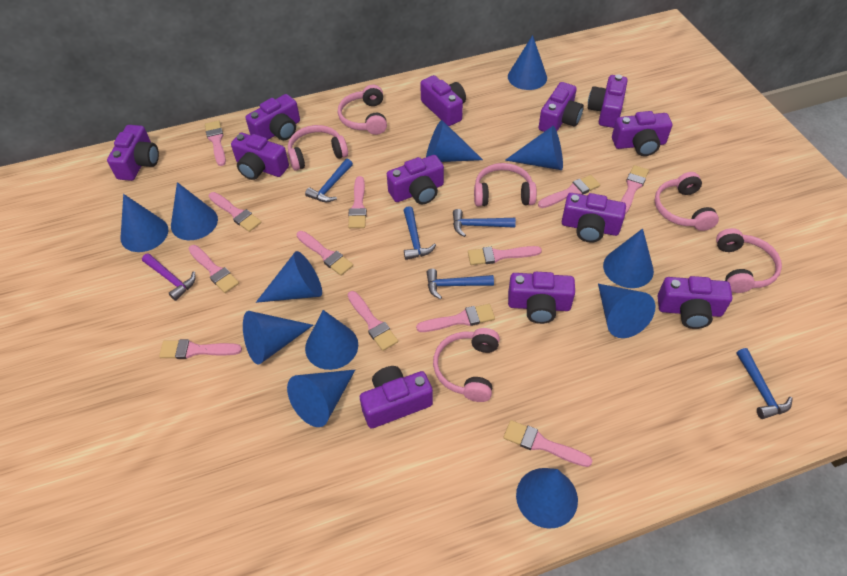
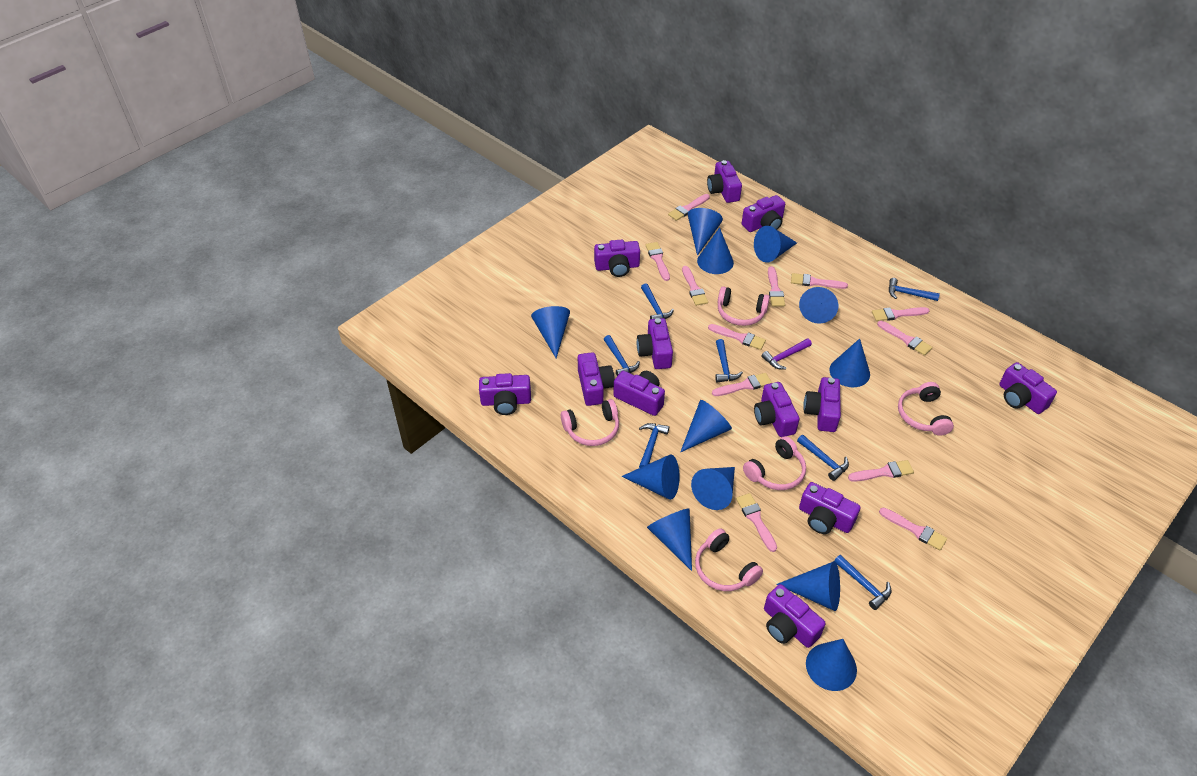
blue hammer: 5 -> 7
pink headphones: 6 -> 5

